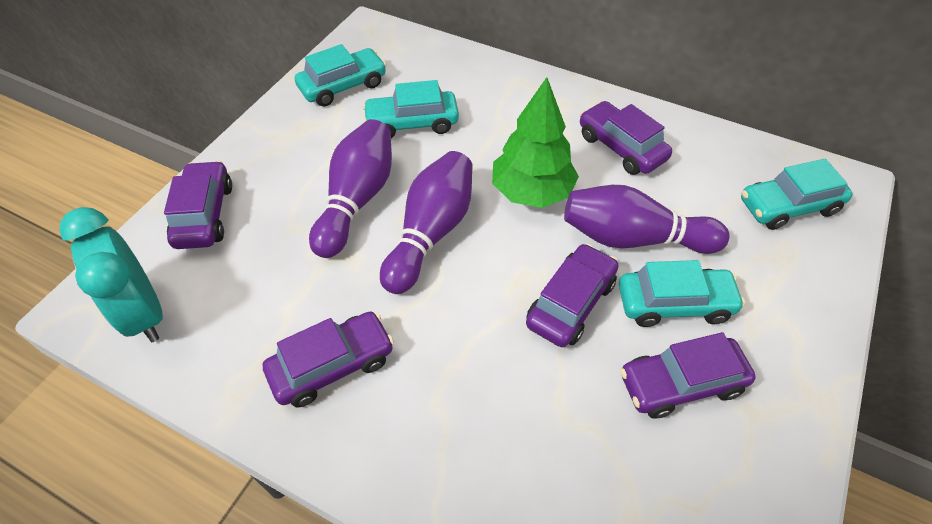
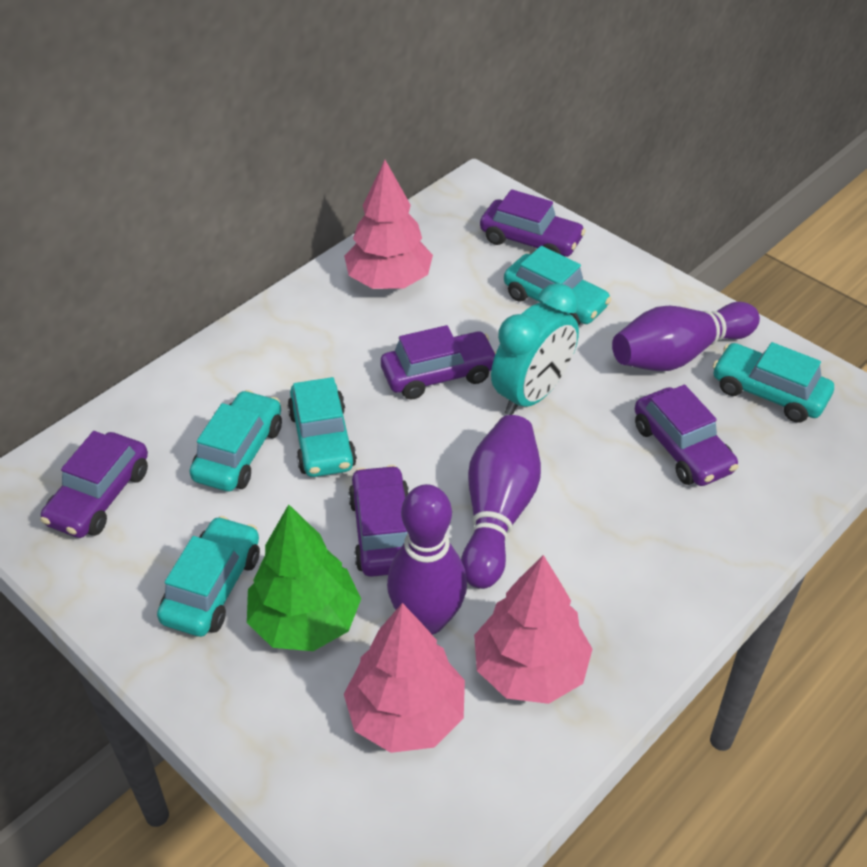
pink tree: 0 -> 3
turquoise car: 4 -> 5

